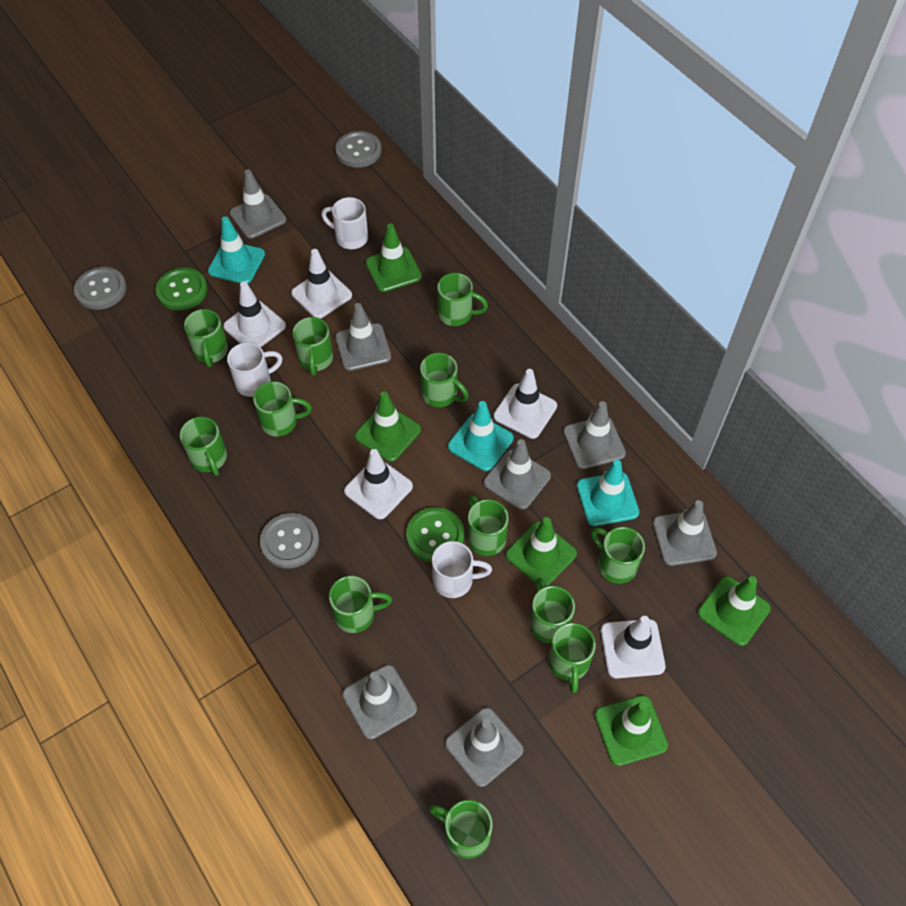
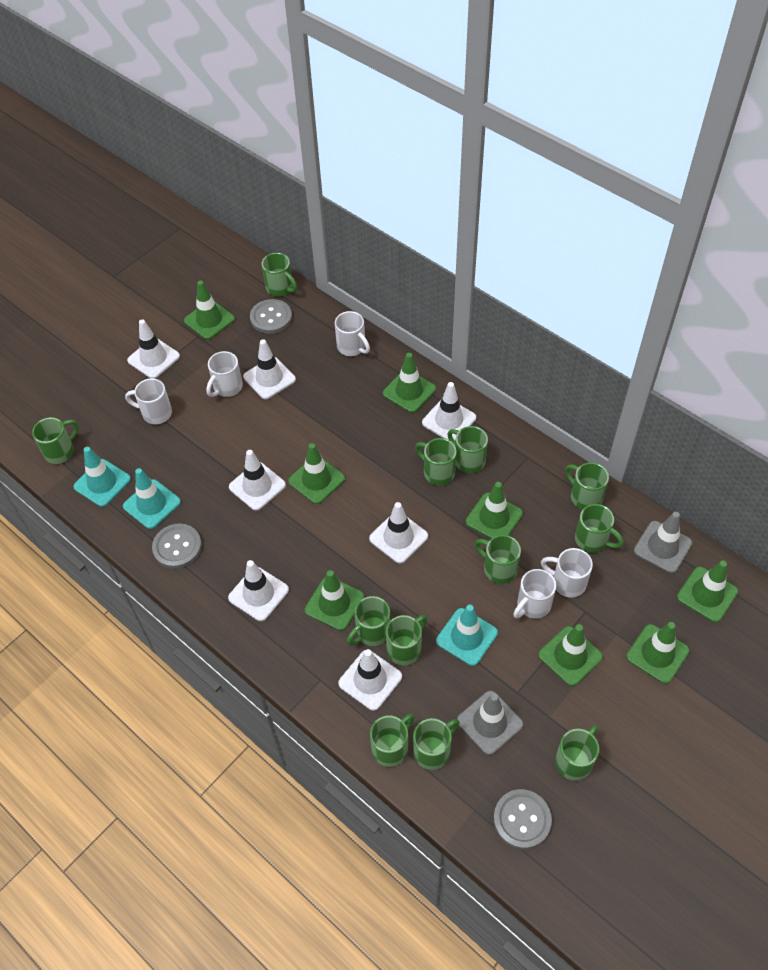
green button: 2 -> 0
green traffic cone: 5 -> 8
grey traffic cone: 7 -> 2
white mug: 3 -> 5
white traffic cone: 5 -> 7

